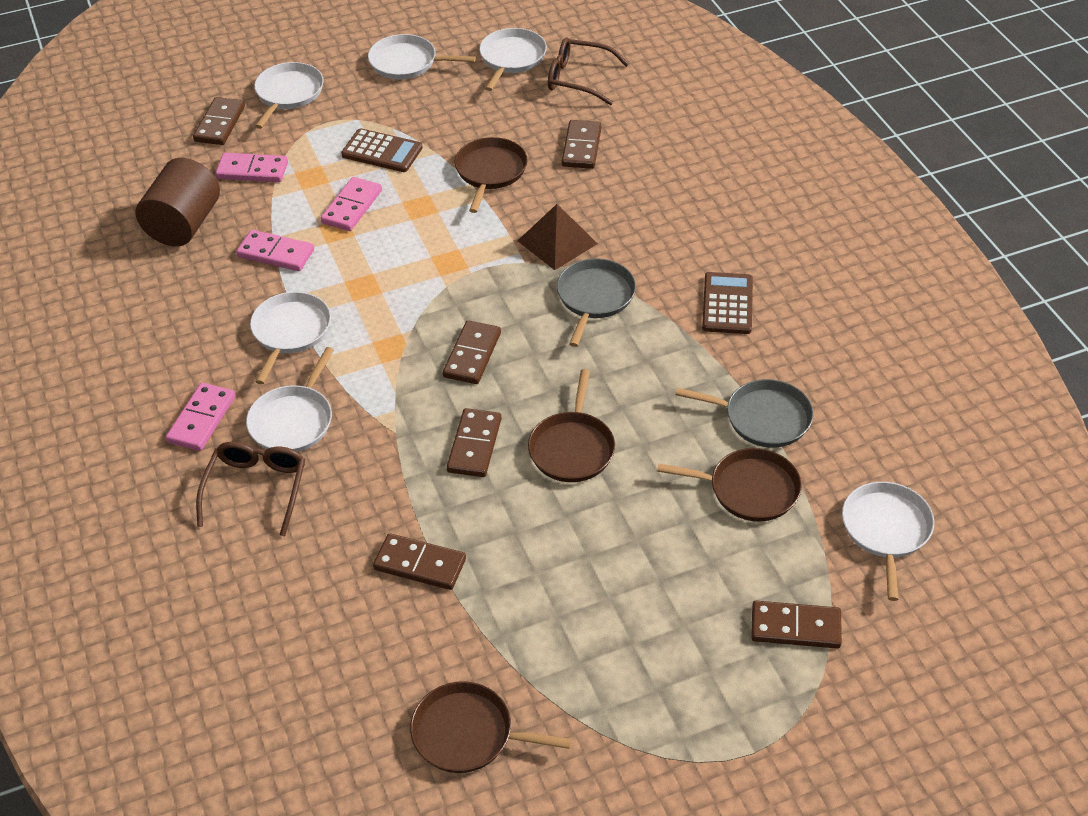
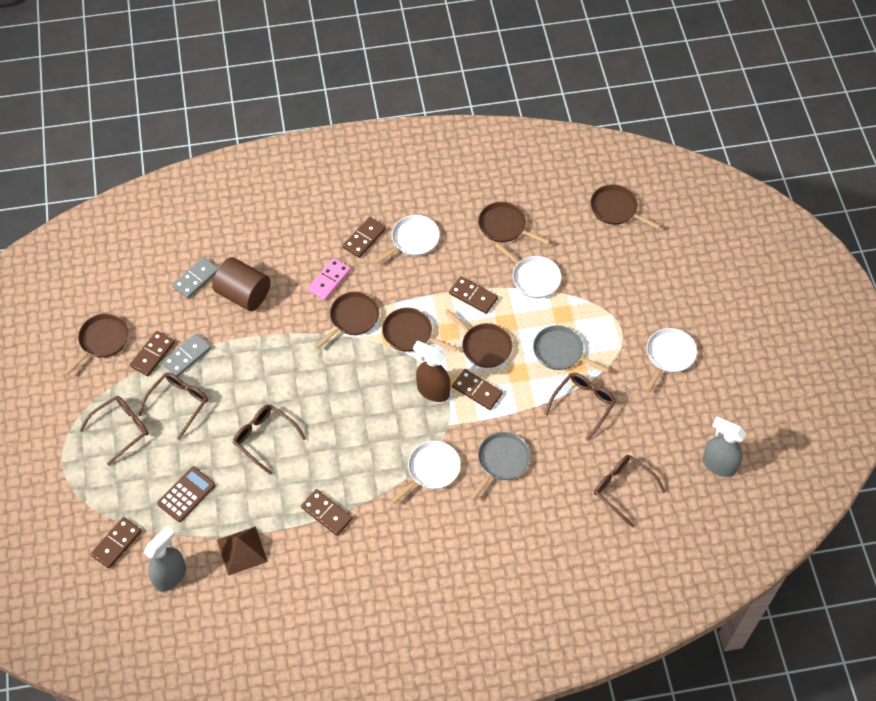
brown calculator: 2 -> 1
brown glasses: 2 -> 5
brown pan: 4 -> 6
brown spray bottle: 0 -> 1
grey domino: 0 -> 2
grey spray bottle: 0 -> 2
pink domino: 4 -> 1
white pan: 6 -> 4

